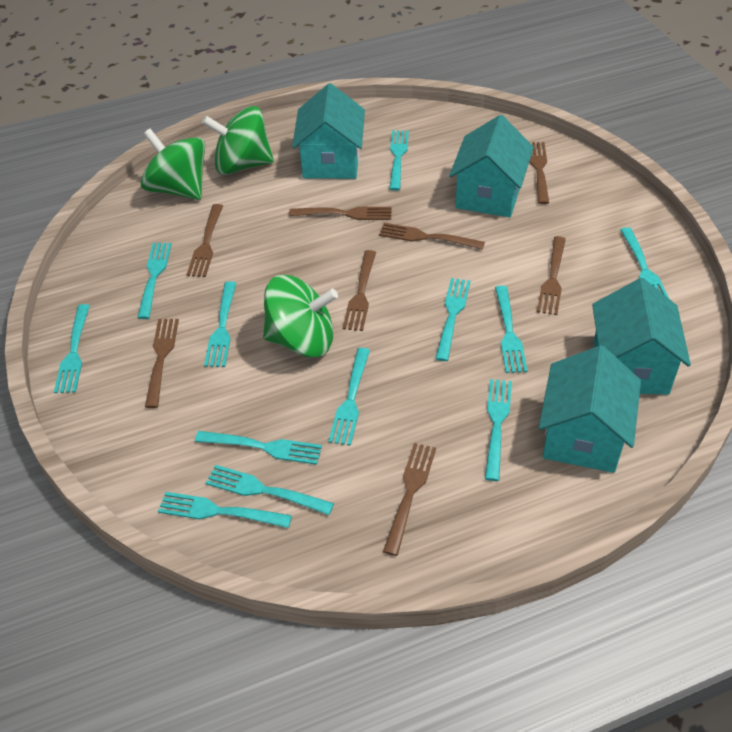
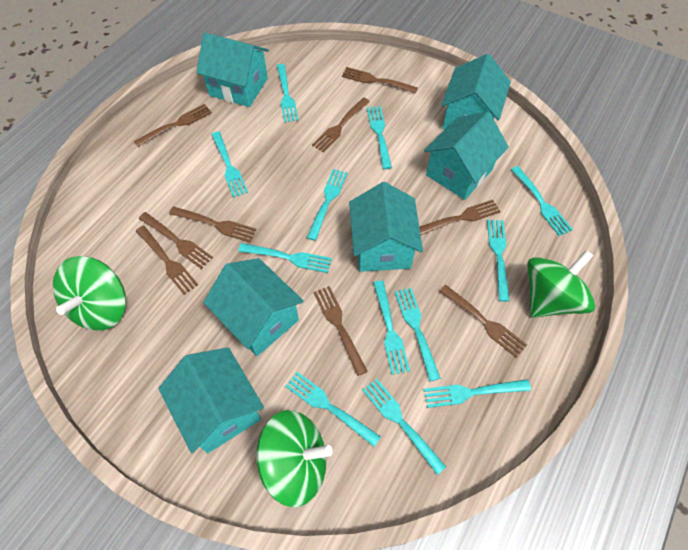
brown fork: 8 -> 9
turquoise house: 4 -> 6

